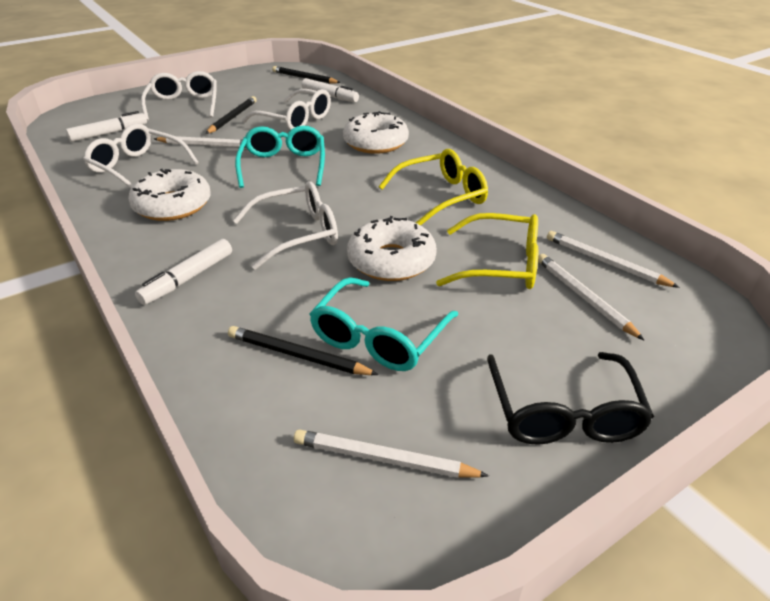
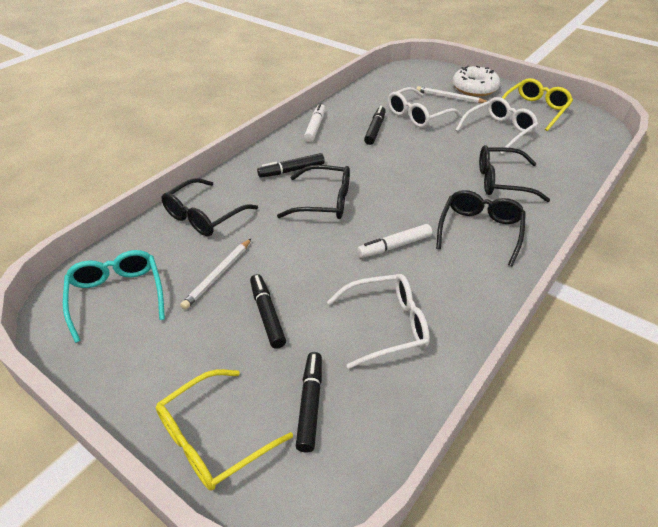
black glasses: 1 -> 4
black marker: 0 -> 4
black pencil: 3 -> 0
turquoise glasses: 2 -> 1
white donut: 3 -> 1
white glasses: 4 -> 3
white marker: 3 -> 2
white pencil: 4 -> 2

